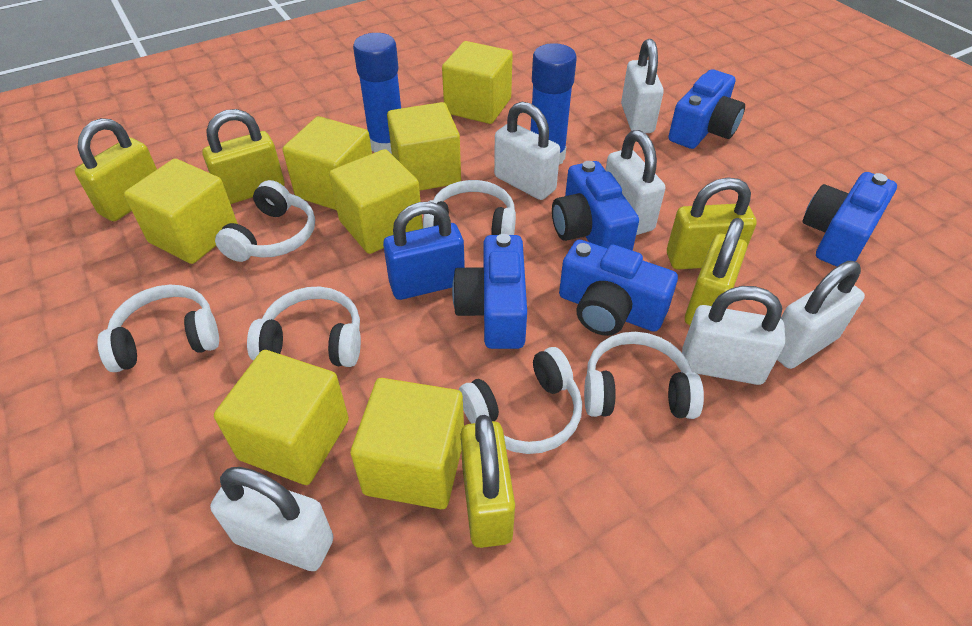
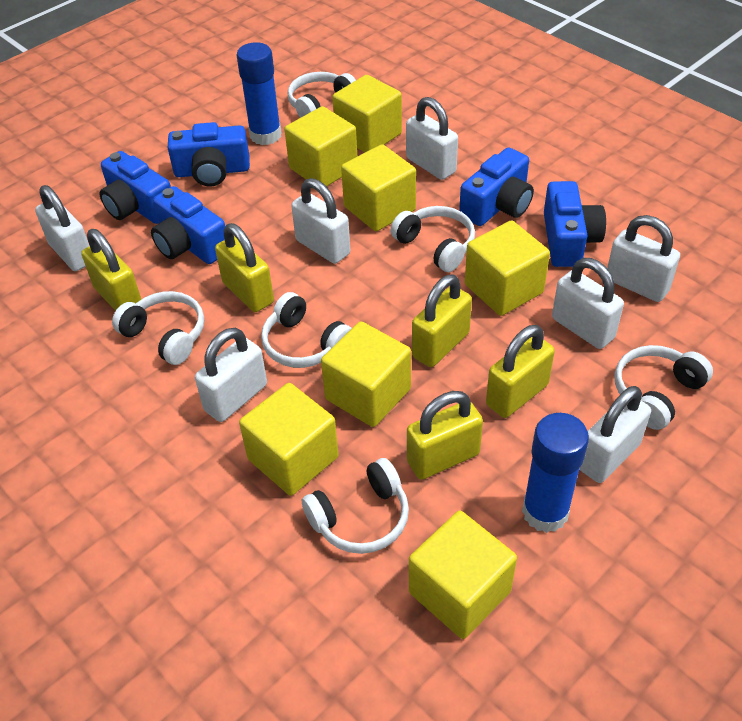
blue padlock: 1 -> 0
white padlock: 6 -> 7

